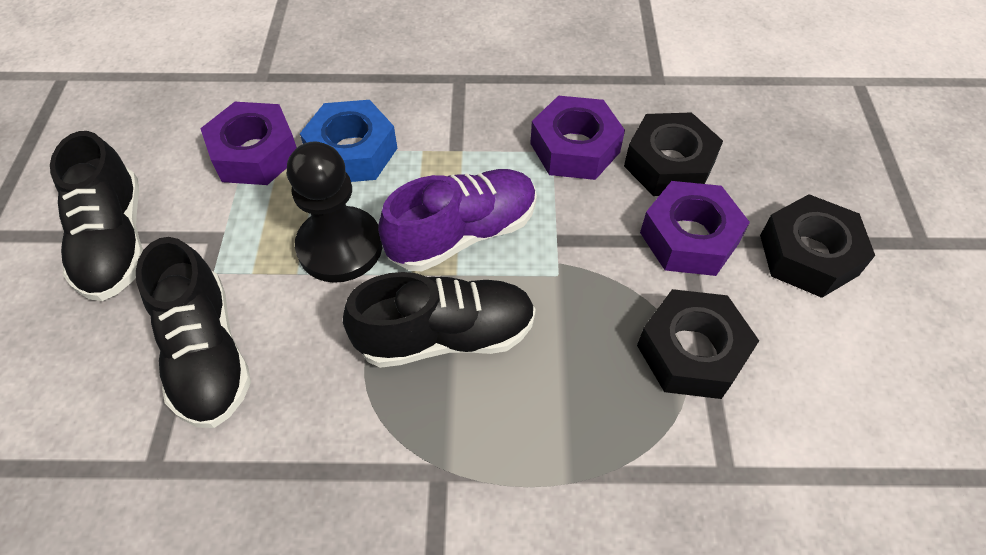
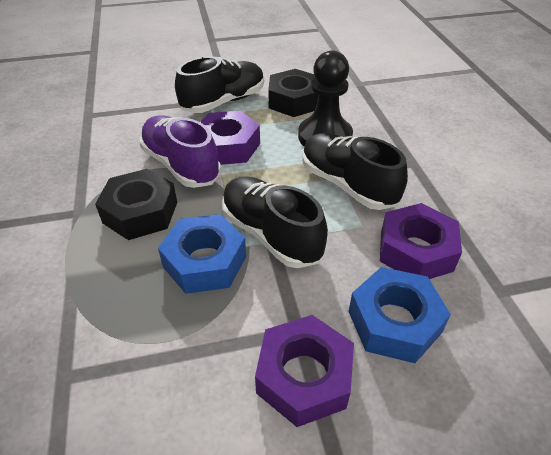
black nut: 3 -> 2
blue nut: 1 -> 2

